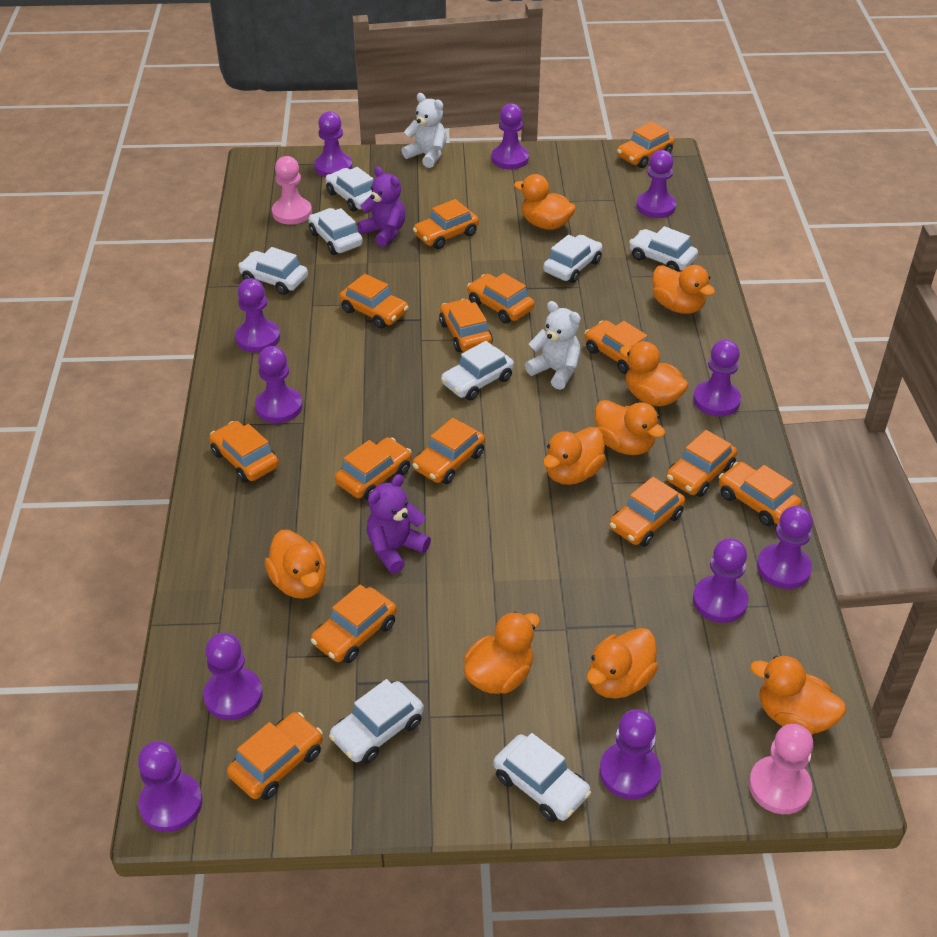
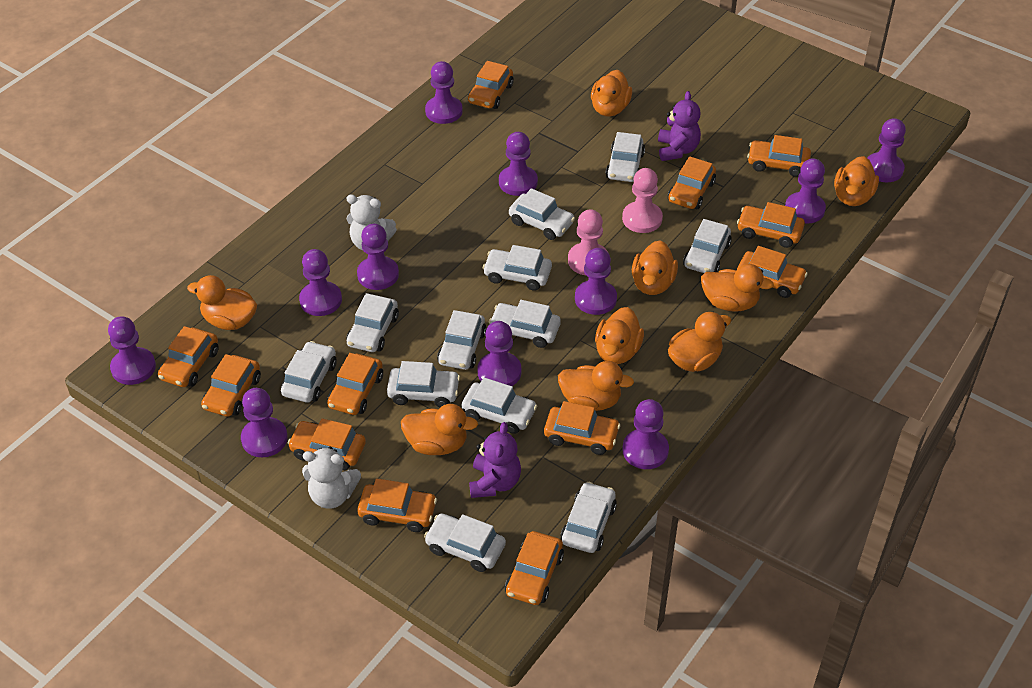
orange car: 14 -> 12
white car: 8 -> 12

